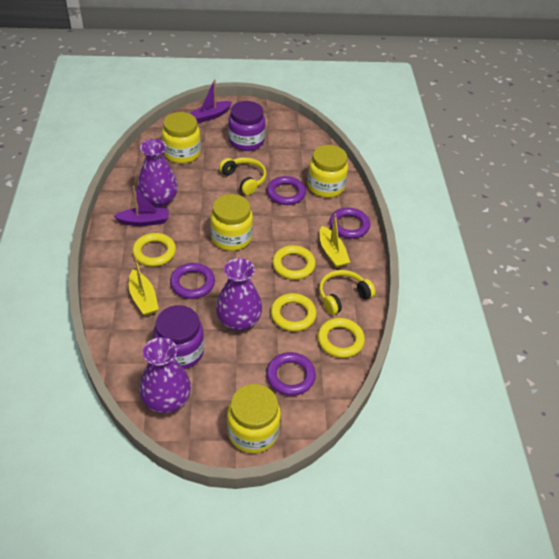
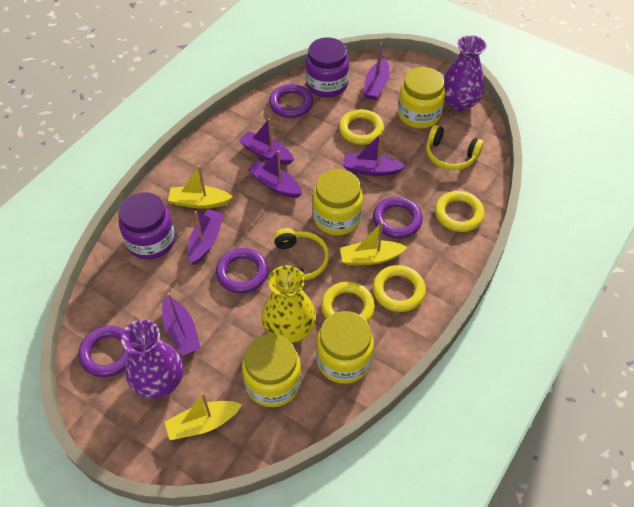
purple boat: 2 -> 6
purple vase: 3 -> 2
yellow boat: 2 -> 3
yellow vase: 0 -> 1

